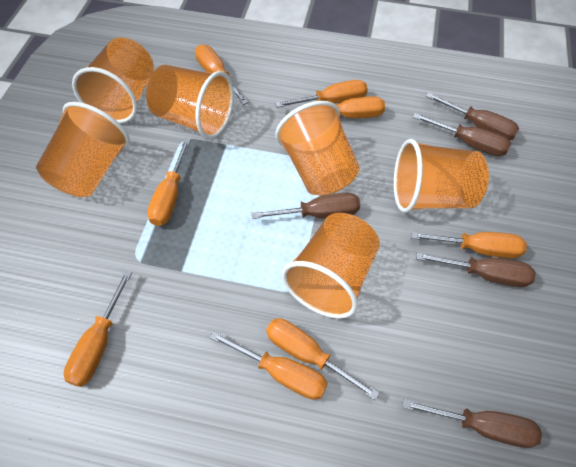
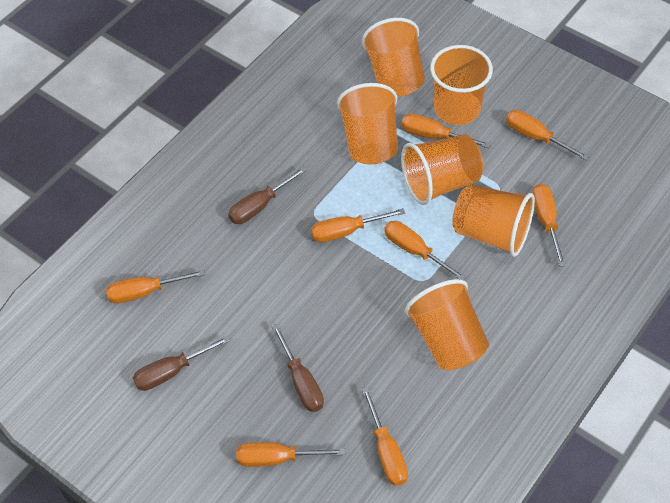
brown screwdriver: 5 -> 3

